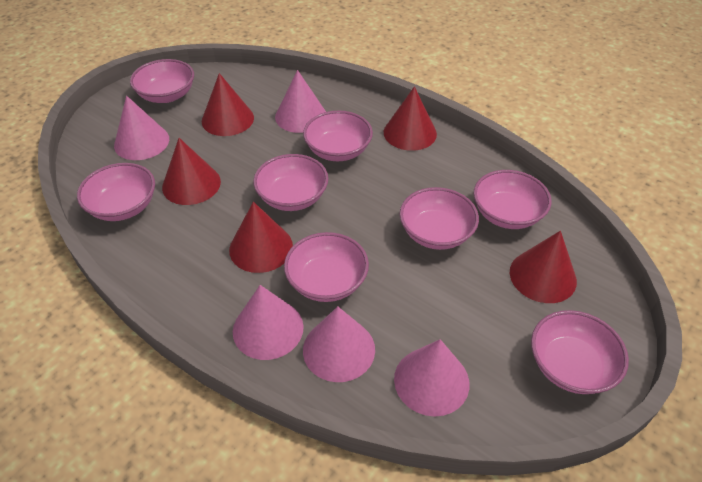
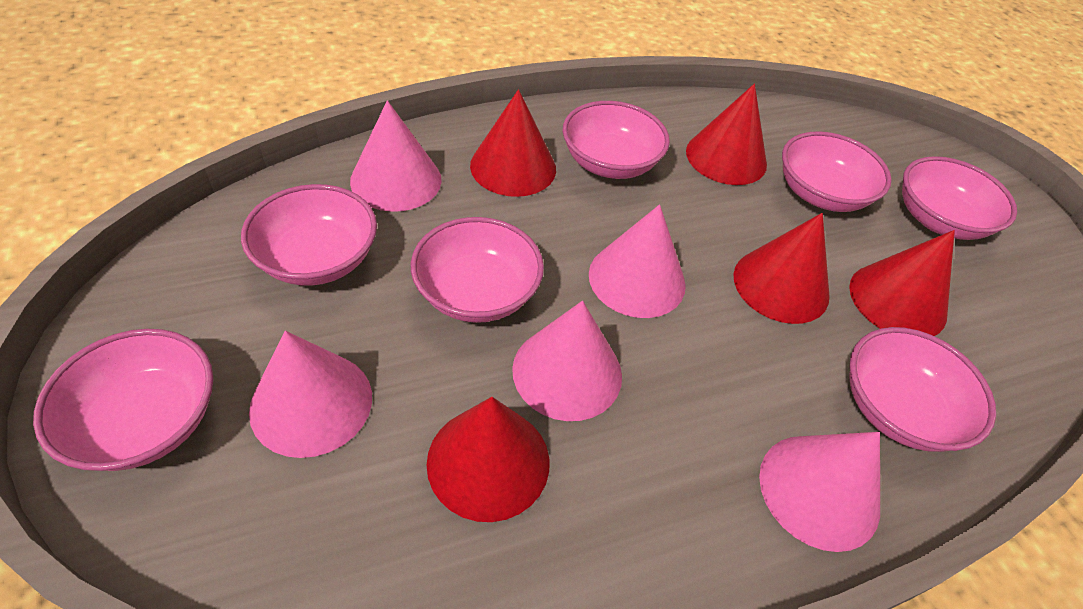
pink bowl: 8 -> 7

